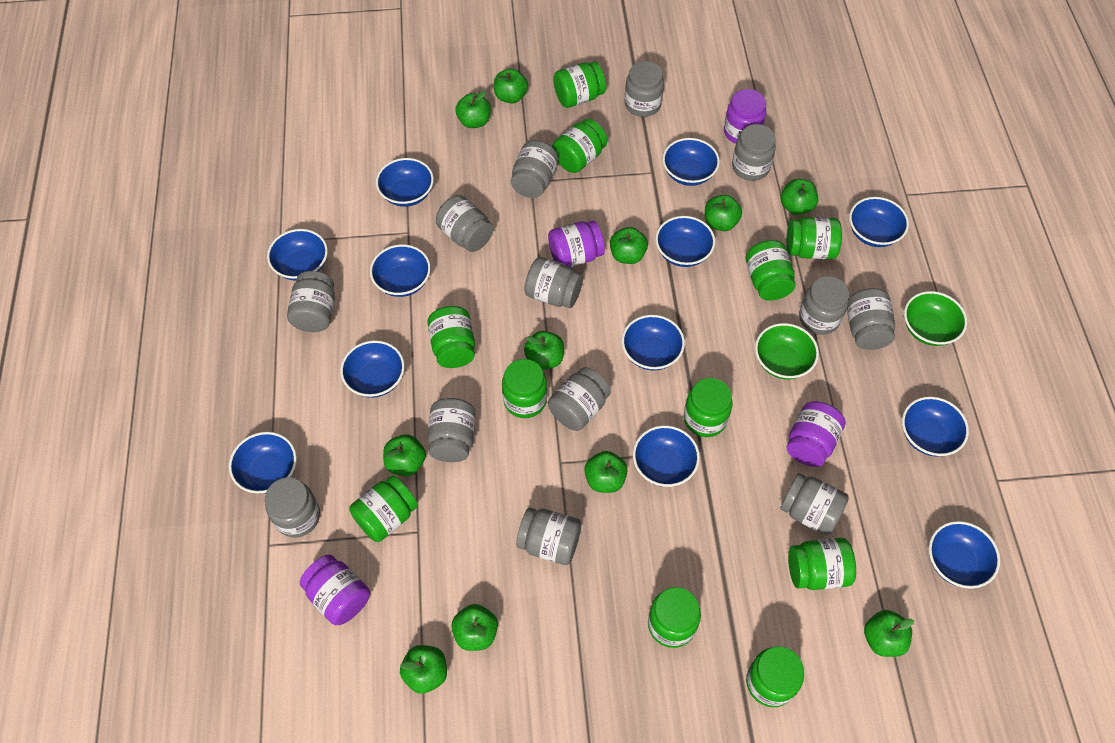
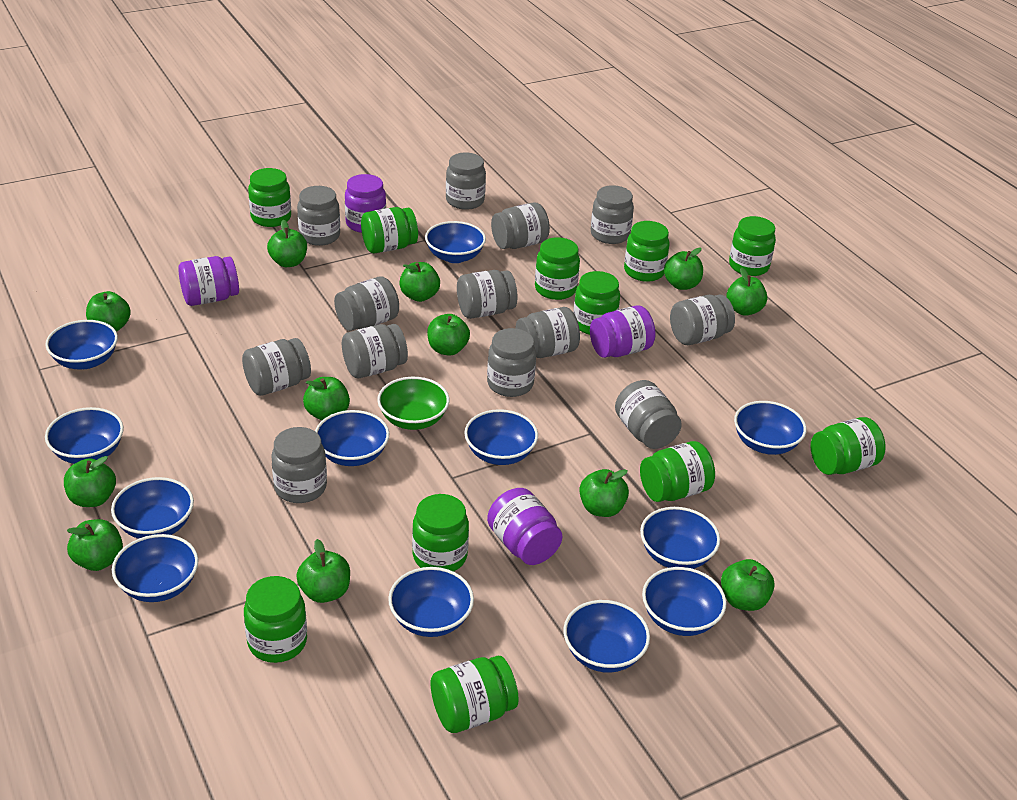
green apple: 11 -> 12
green bowl: 2 -> 1

